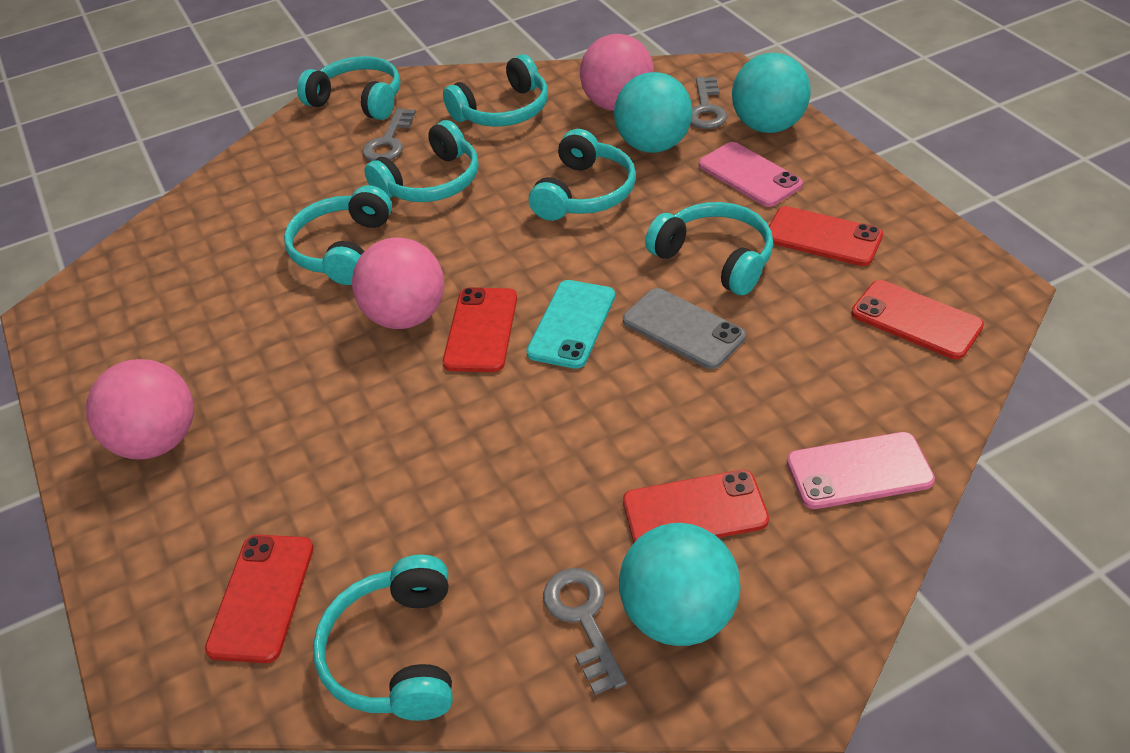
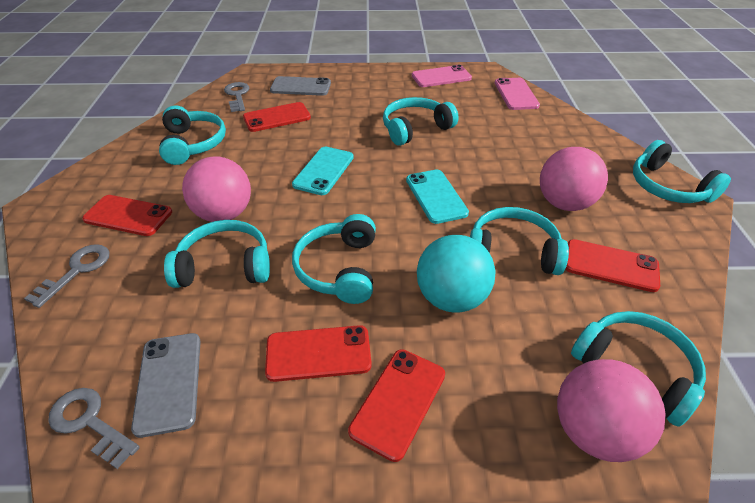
grey phone: 1 -> 2
turquoise ball: 3 -> 1
turquoise phone: 1 -> 2

